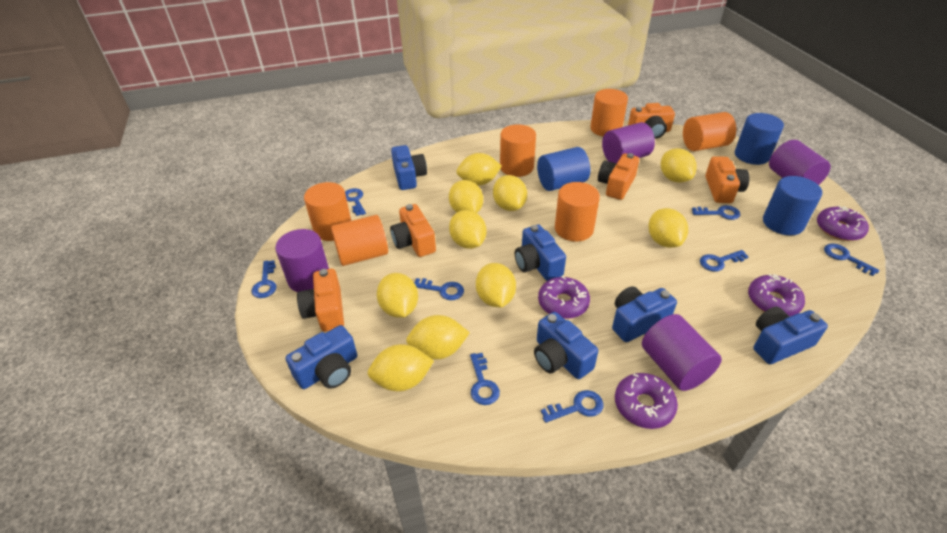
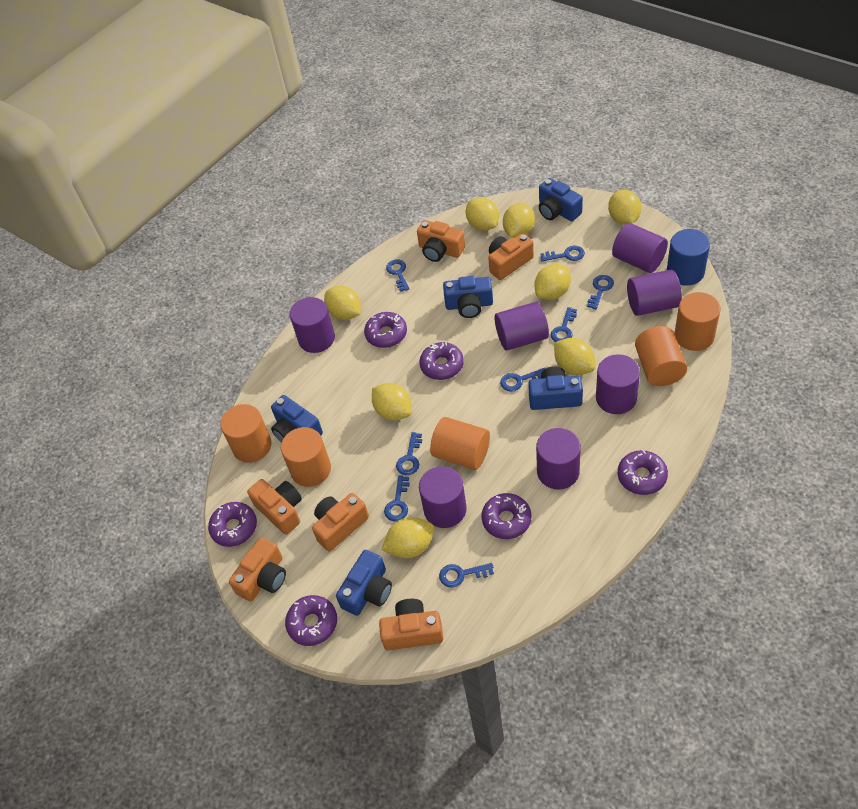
blue camera: 6 -> 5
blue cylinder: 3 -> 1
orange camera: 5 -> 6
orange cylinder: 6 -> 5
purple cylinder: 4 -> 7
purple donut: 4 -> 6
yellow lemon: 10 -> 8

